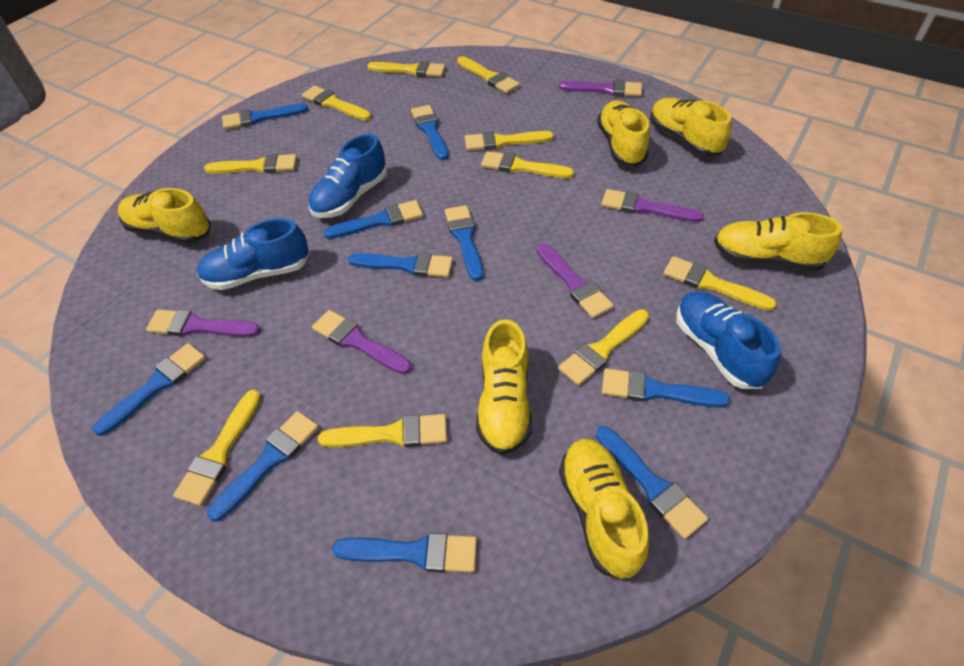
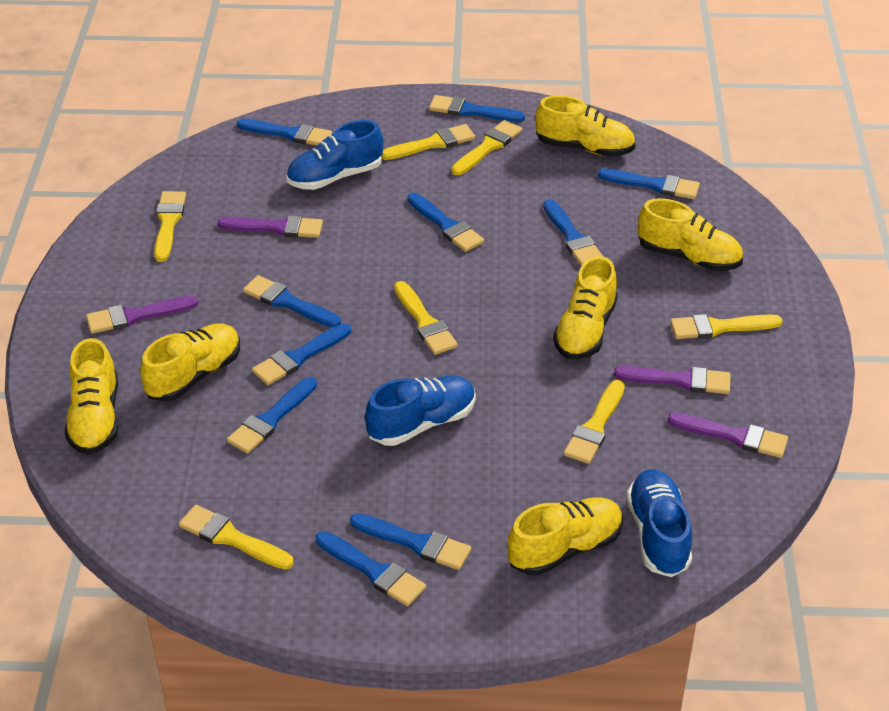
purple brush: 5 -> 4
yellow brush: 10 -> 7

